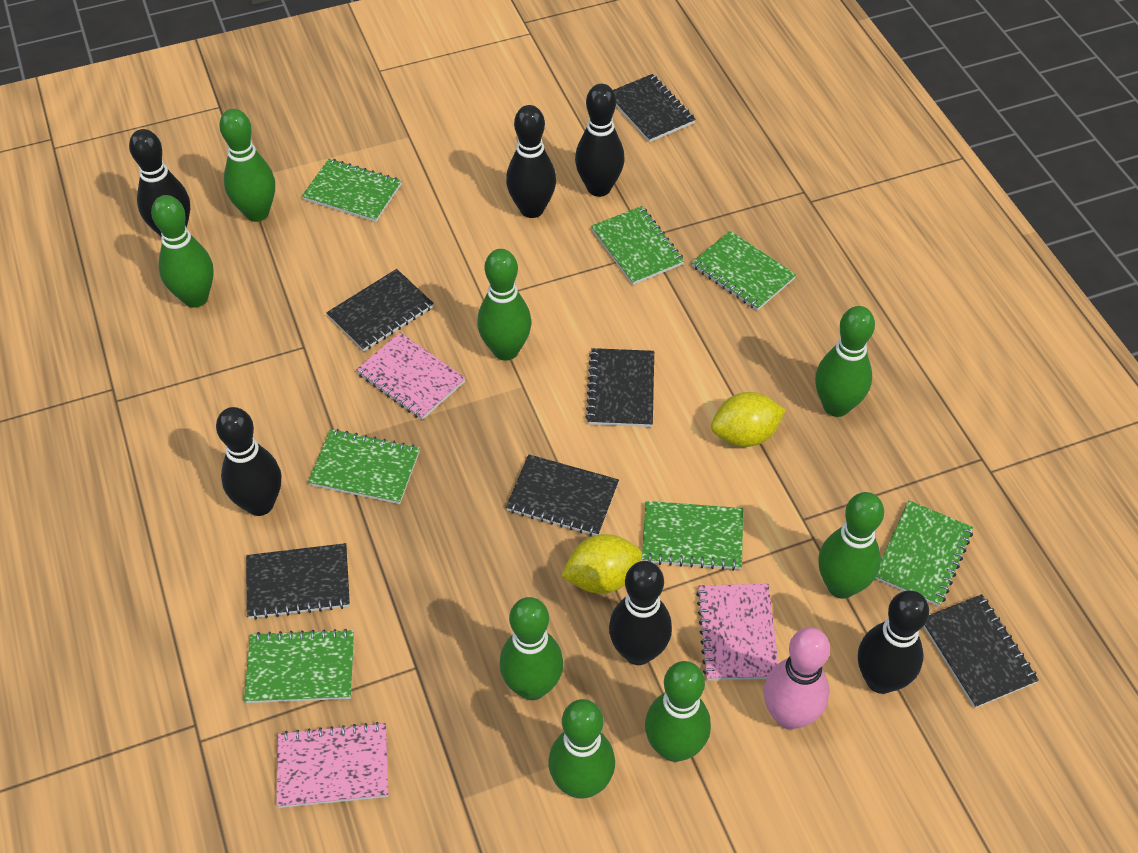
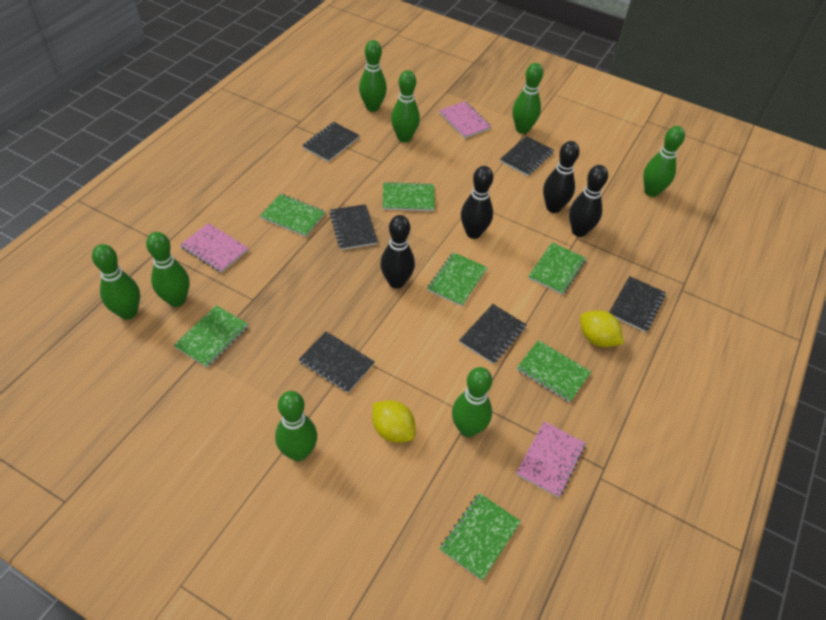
black bowling pin: 6 -> 4
pink bowling pin: 1 -> 0

